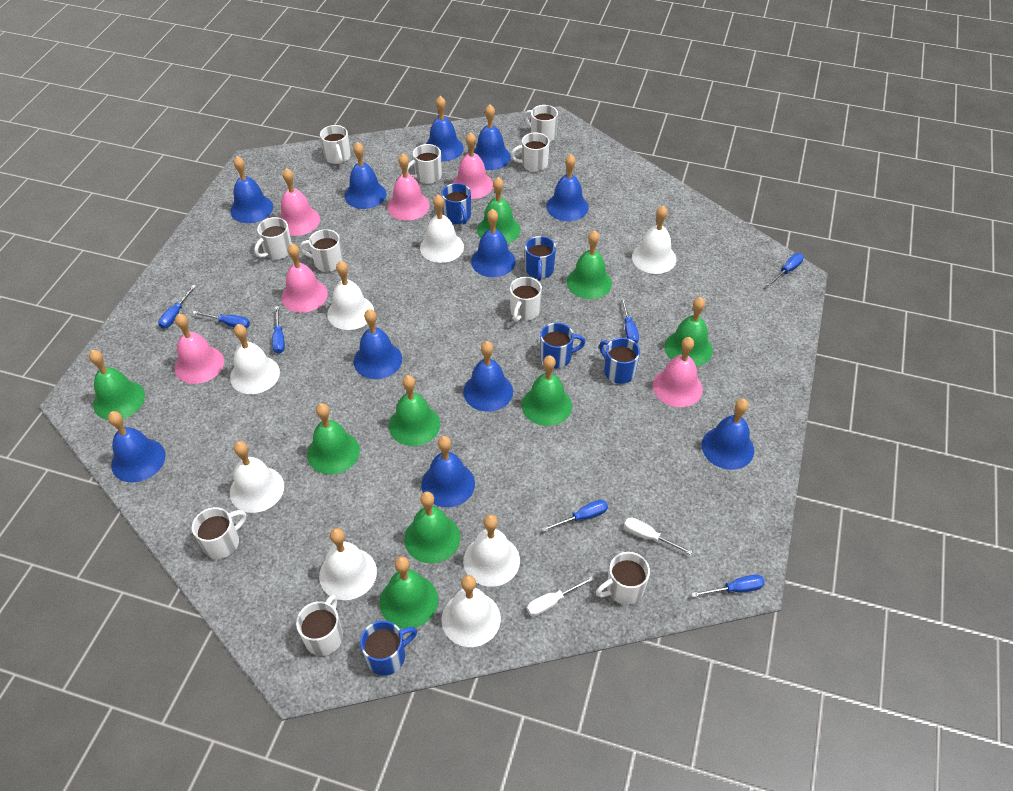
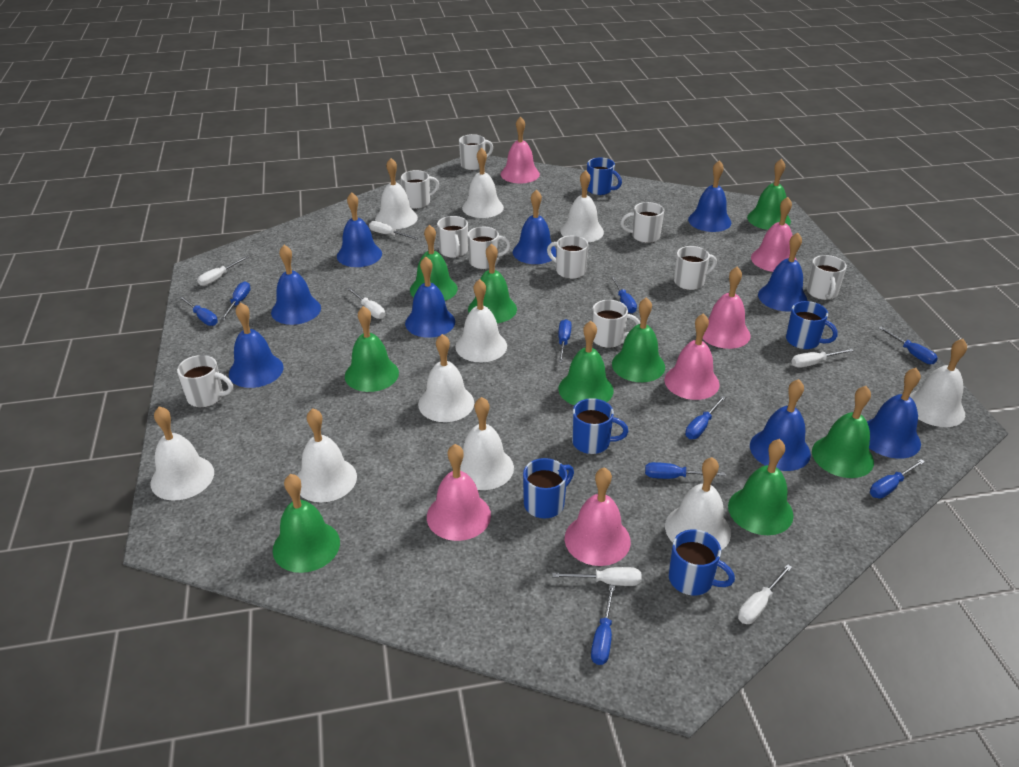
blue bell: 11 -> 9
blue screwdriver: 7 -> 9
white bell: 8 -> 10
white screwdriver: 2 -> 6

